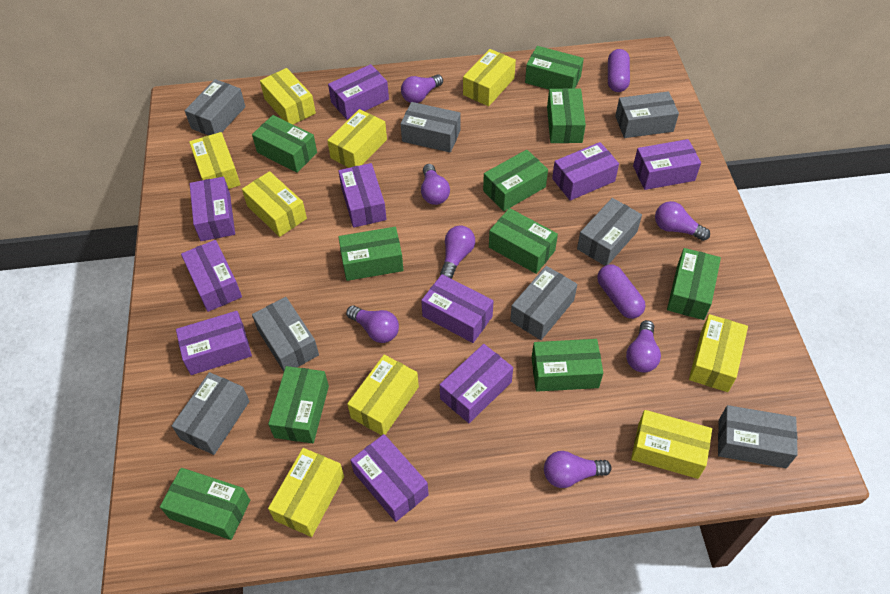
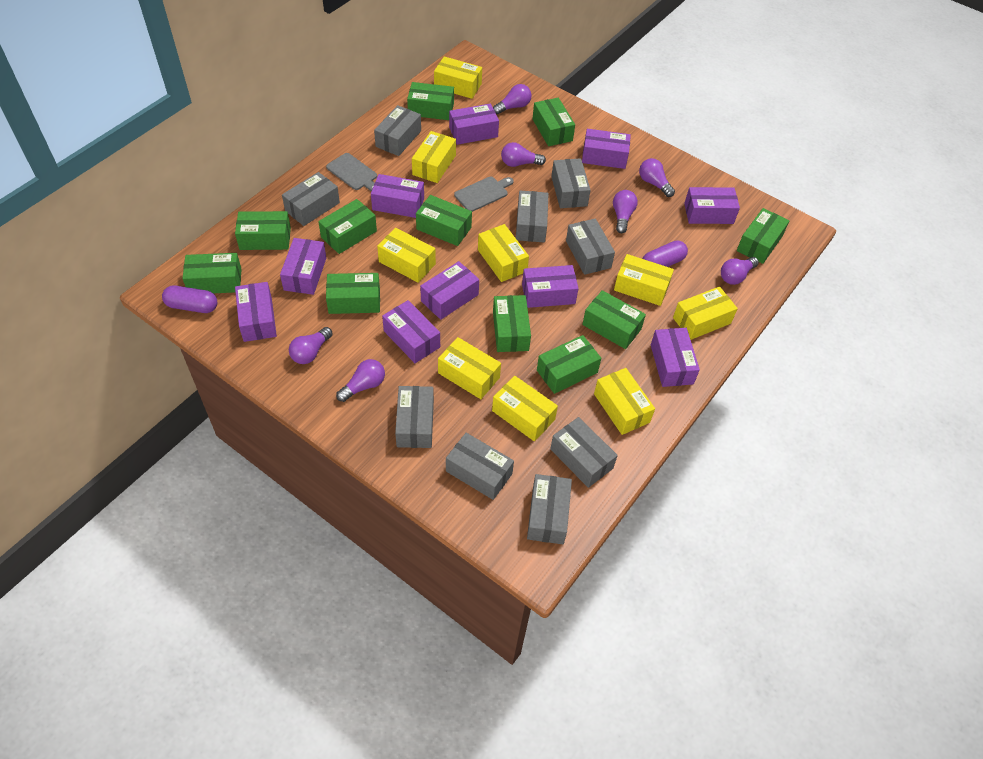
green box: 10 -> 11
grey box: 8 -> 9
grey cutting board: 0 -> 2

